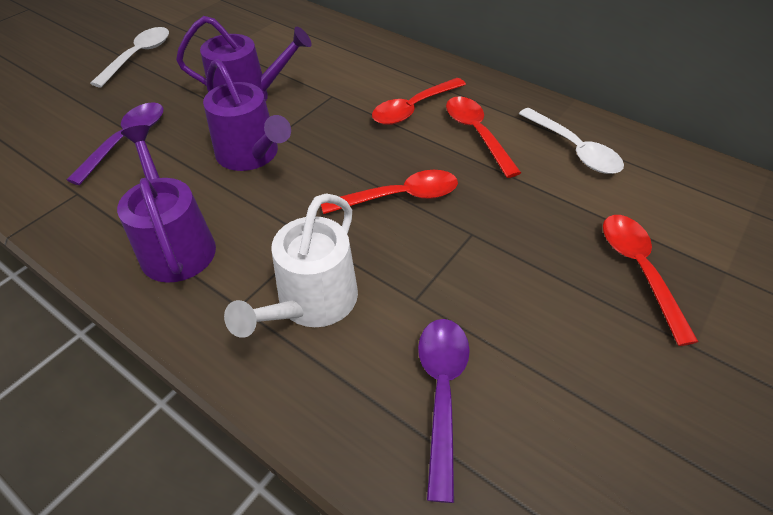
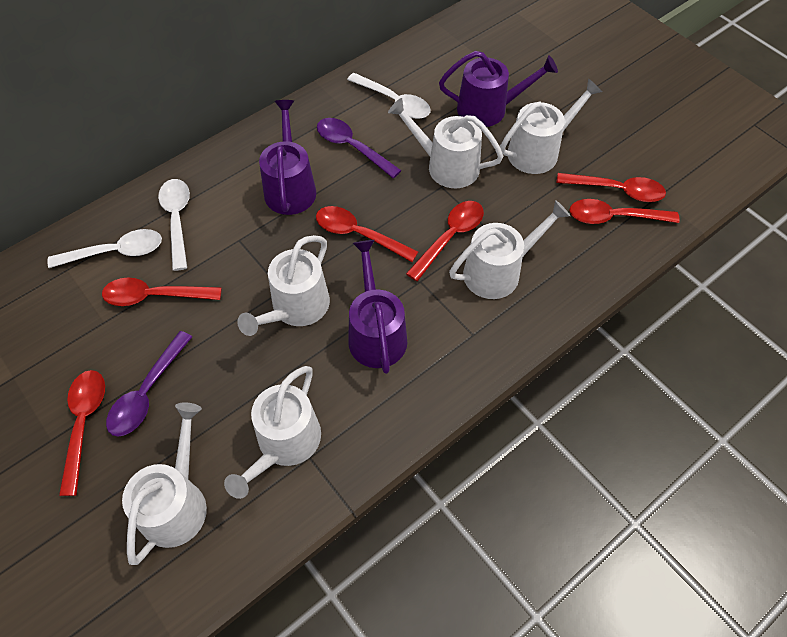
red spoon: 4 -> 6
white spoon: 2 -> 3
white watering can: 1 -> 6

